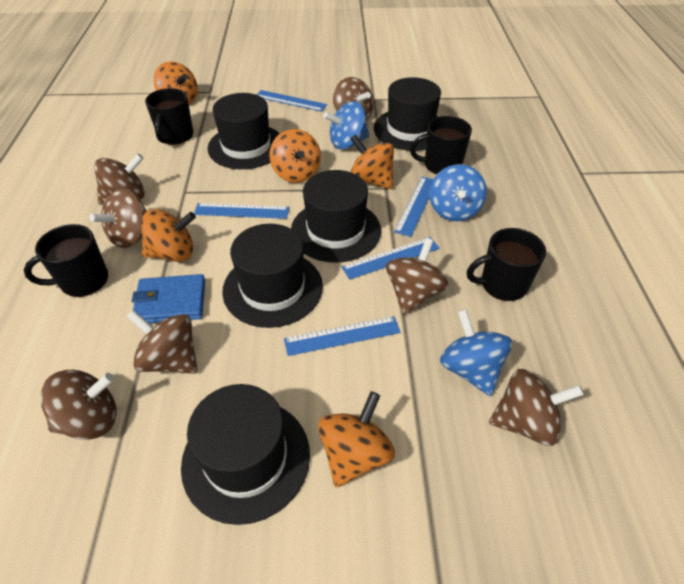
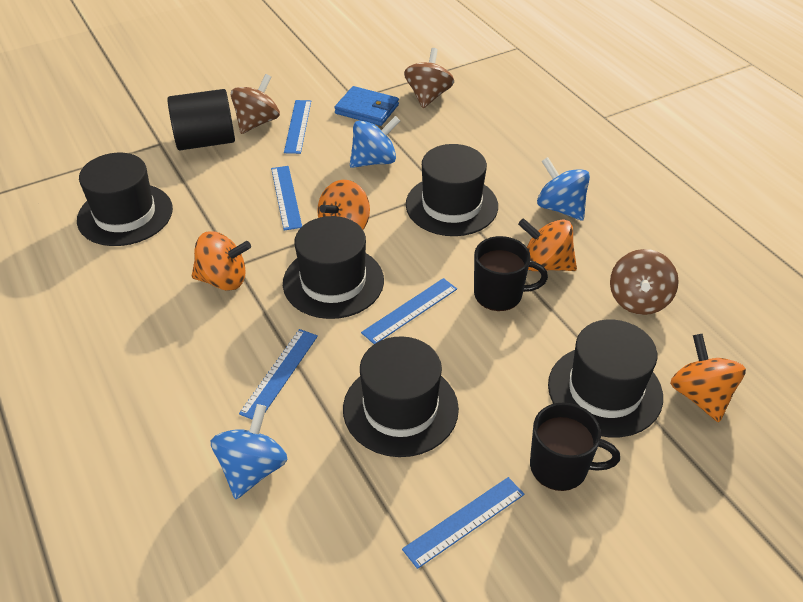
black cylinder: 0 -> 1
black mug: 4 -> 2
brown spinning top: 7 -> 3
orange spinning top: 5 -> 4

